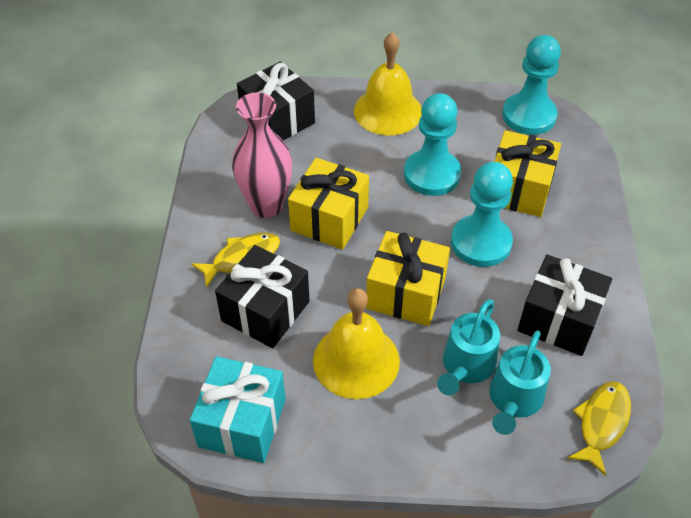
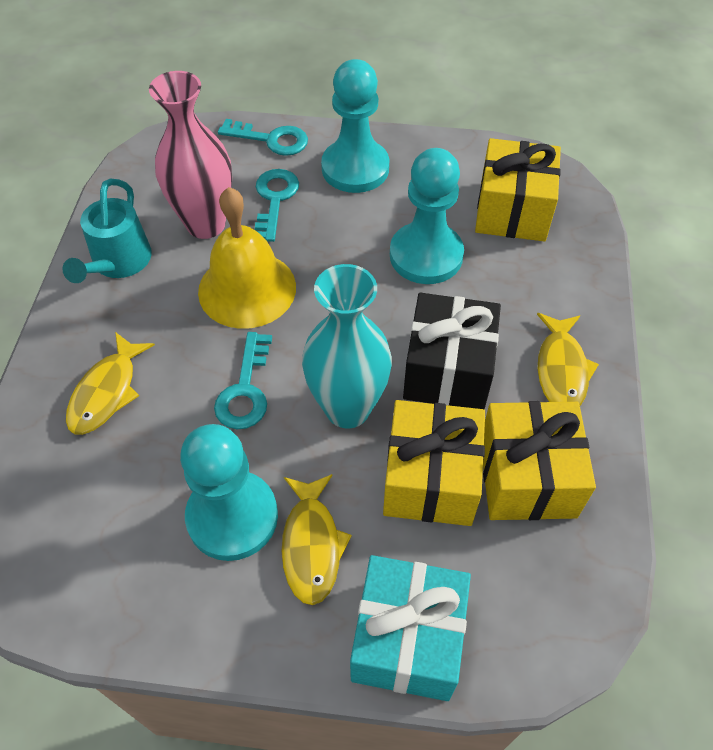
black gift: 3 -> 1
turquoise key: 0 -> 3
turquoise vase: 0 -> 1
turquoise watering can: 2 -> 1
yellow bell: 2 -> 1
yellow fish: 2 -> 3

